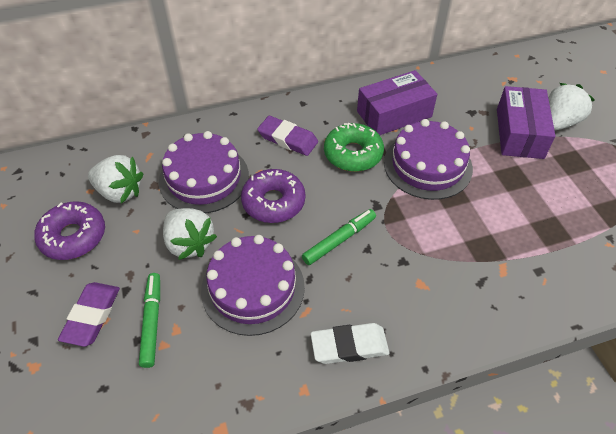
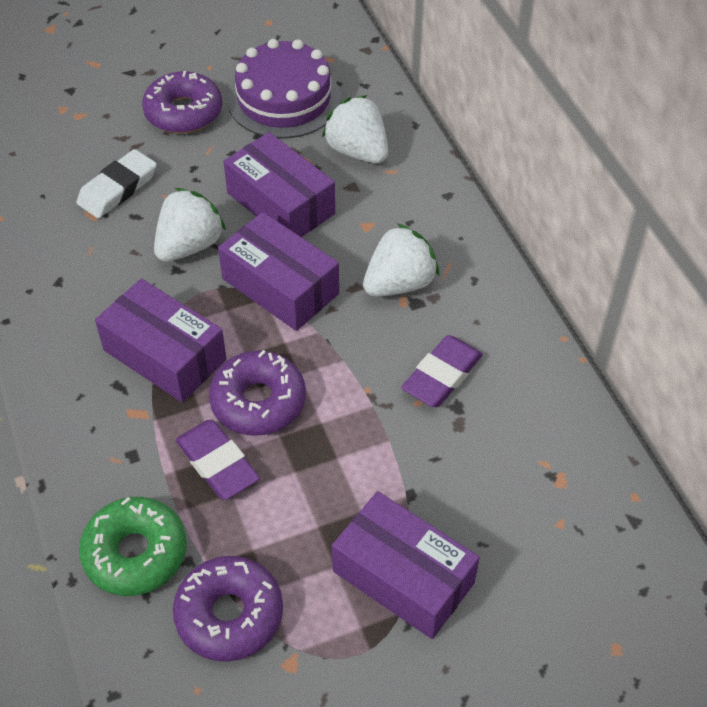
green marker: 2 -> 0
purple box: 2 -> 4
purple cake: 3 -> 1
purple donut: 2 -> 3

